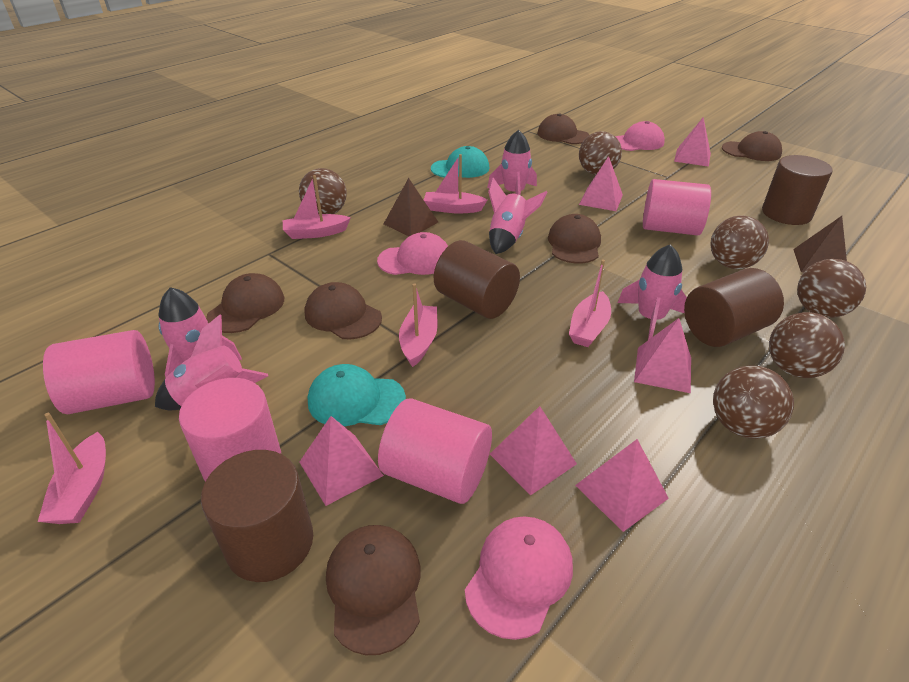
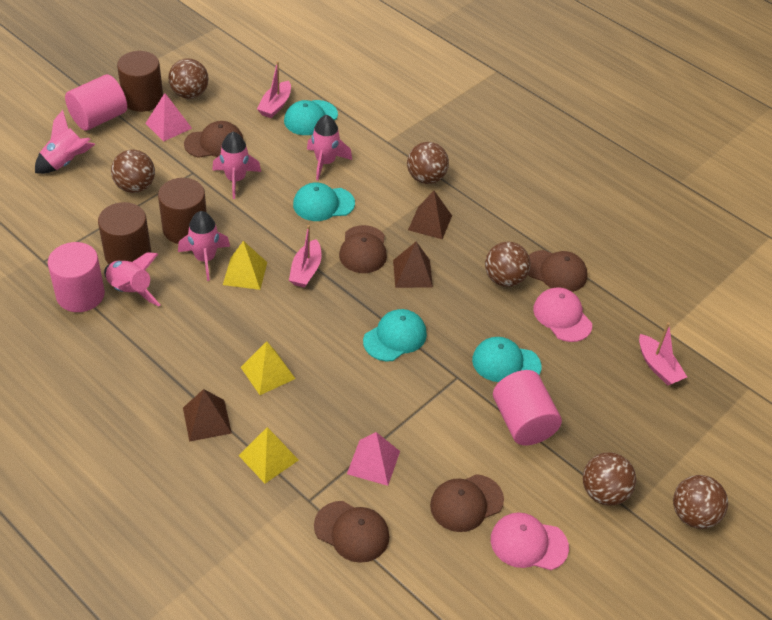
brown cap: 6 -> 5
brown cylinder: 4 -> 3
brown pyramid: 2 -> 3
pink boat: 5 -> 3
pink cap: 3 -> 2
pink cylinder: 4 -> 3
pink pyramid: 6 -> 2
turquoise cap: 2 -> 4
yellow pyramid: 0 -> 3

